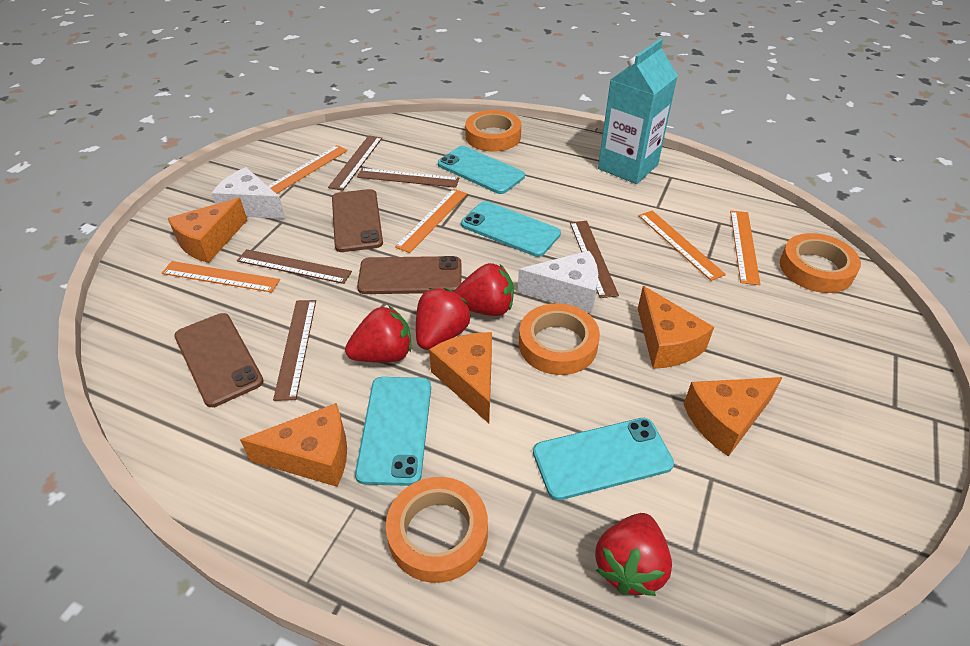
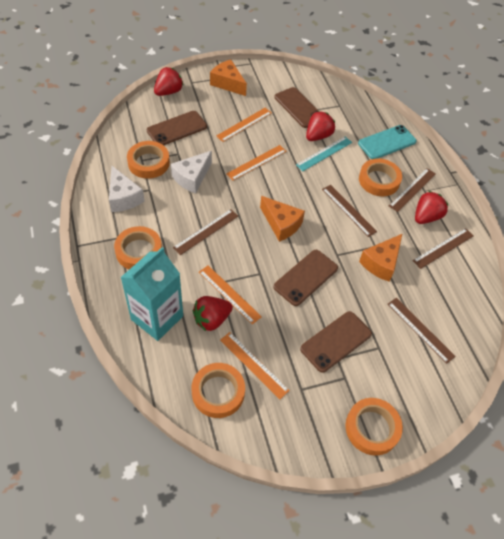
brown phone: 3 -> 4
orange cheese: 5 -> 3
orange ruler: 5 -> 4
orange tape: 4 -> 5
turquoise phone: 4 -> 1
turquoise ruler: 0 -> 1

